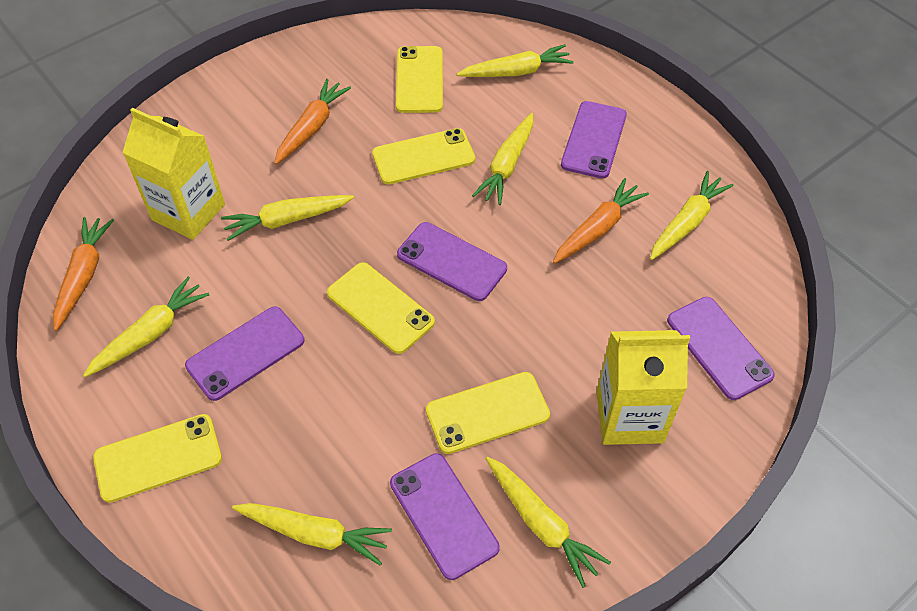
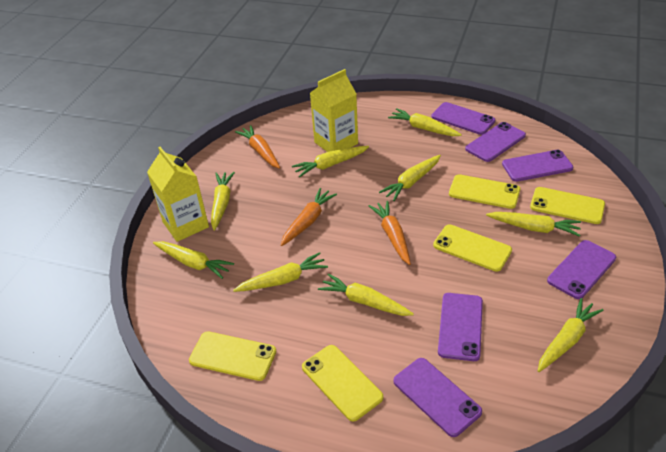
purple phone: 5 -> 6
yellow carrot: 7 -> 9

